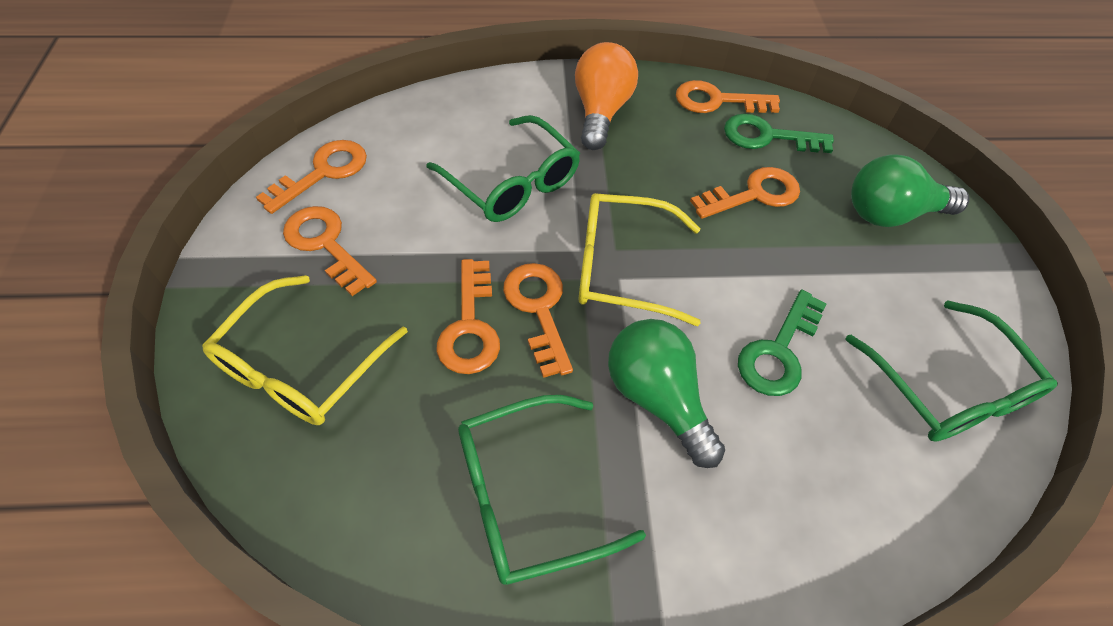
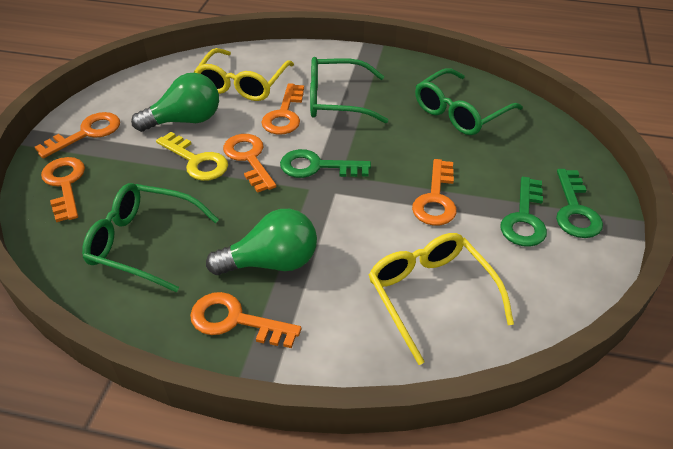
green key: 2 -> 3
orange light bulb: 1 -> 0
yellow key: 0 -> 1

